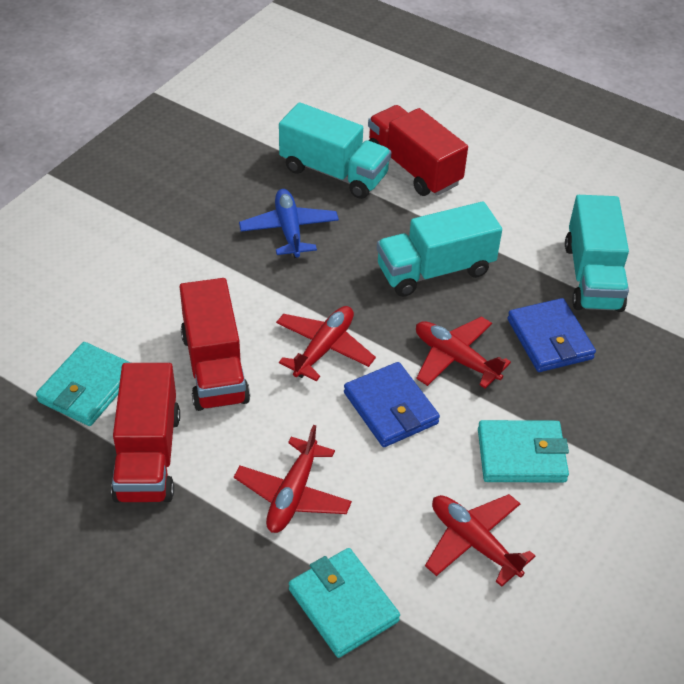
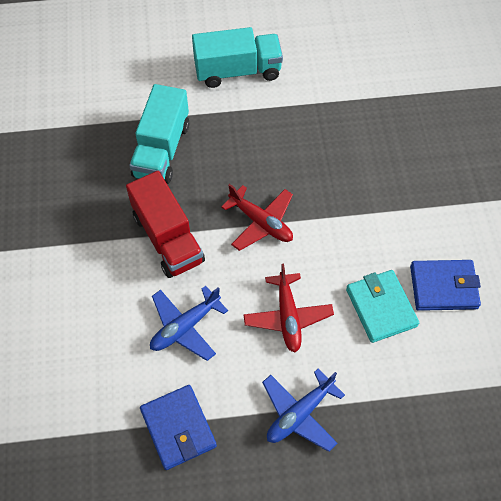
blue plane: 1 -> 2
red plane: 4 -> 2
red truck: 3 -> 1
turquoise truck: 3 -> 2
turquoise wallet: 3 -> 1

